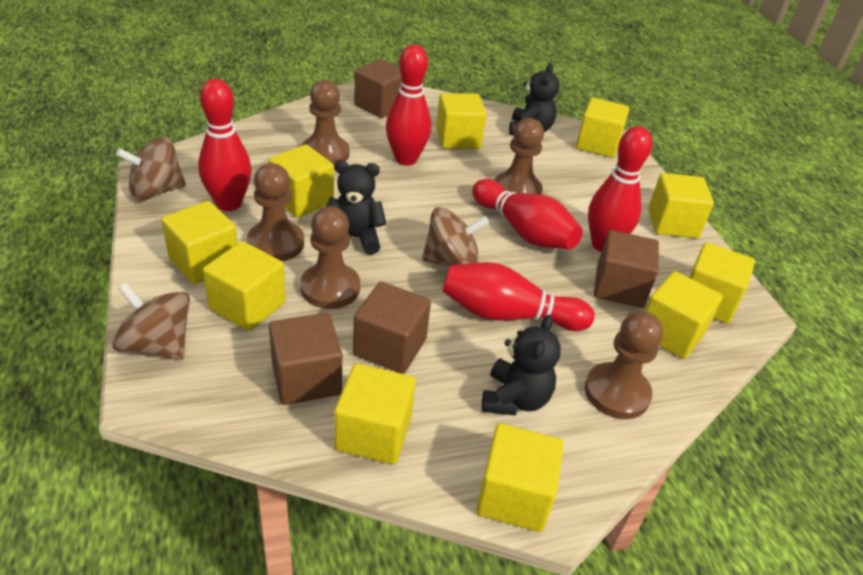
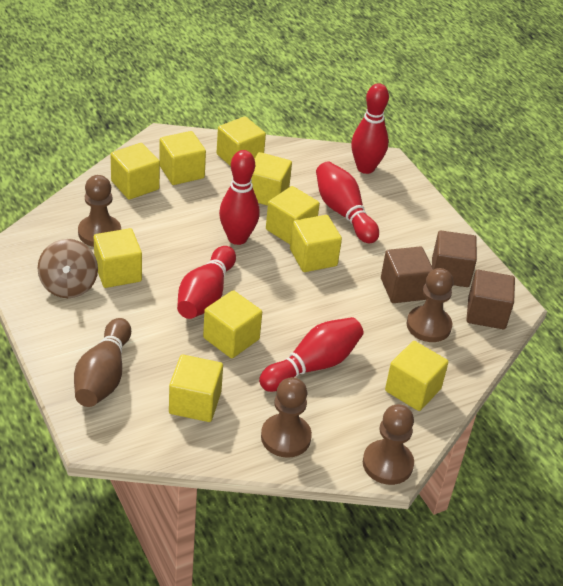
black teddy bear: 3 -> 0
brown bowling pin: 0 -> 1
brown cube: 4 -> 3
brown pawn: 5 -> 4
brown spinning top: 3 -> 1

